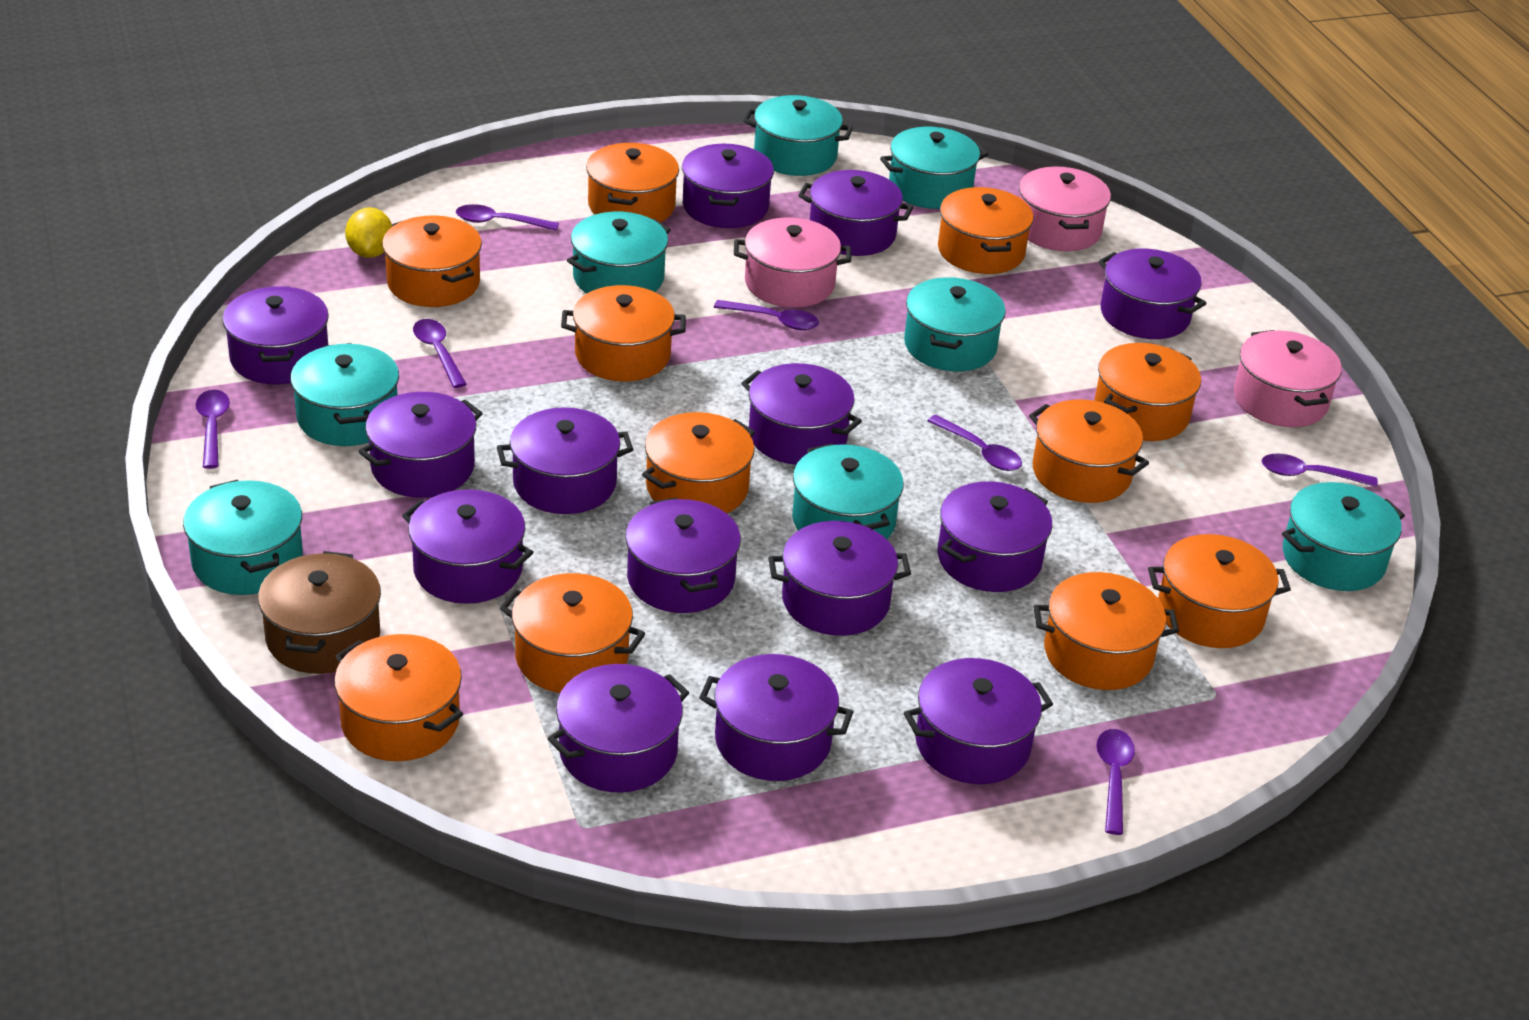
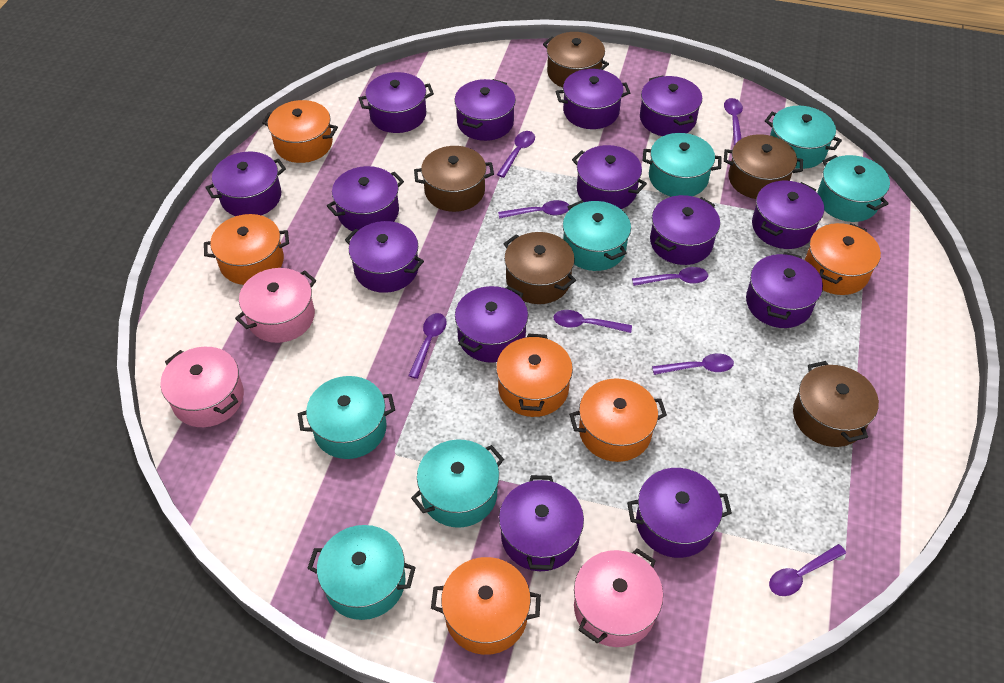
brown pot: 1 -> 5
orange pot: 11 -> 6
purple spoon: 7 -> 8
turquoise pot: 8 -> 7
yellow lemon: 1 -> 0

